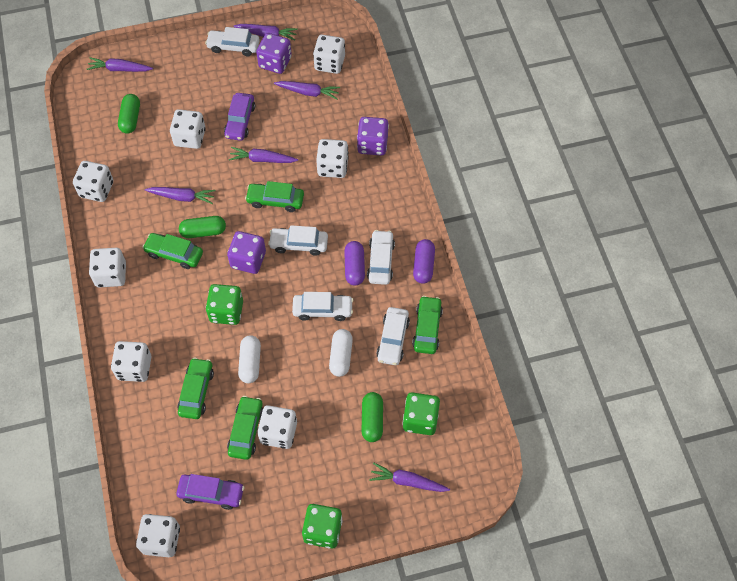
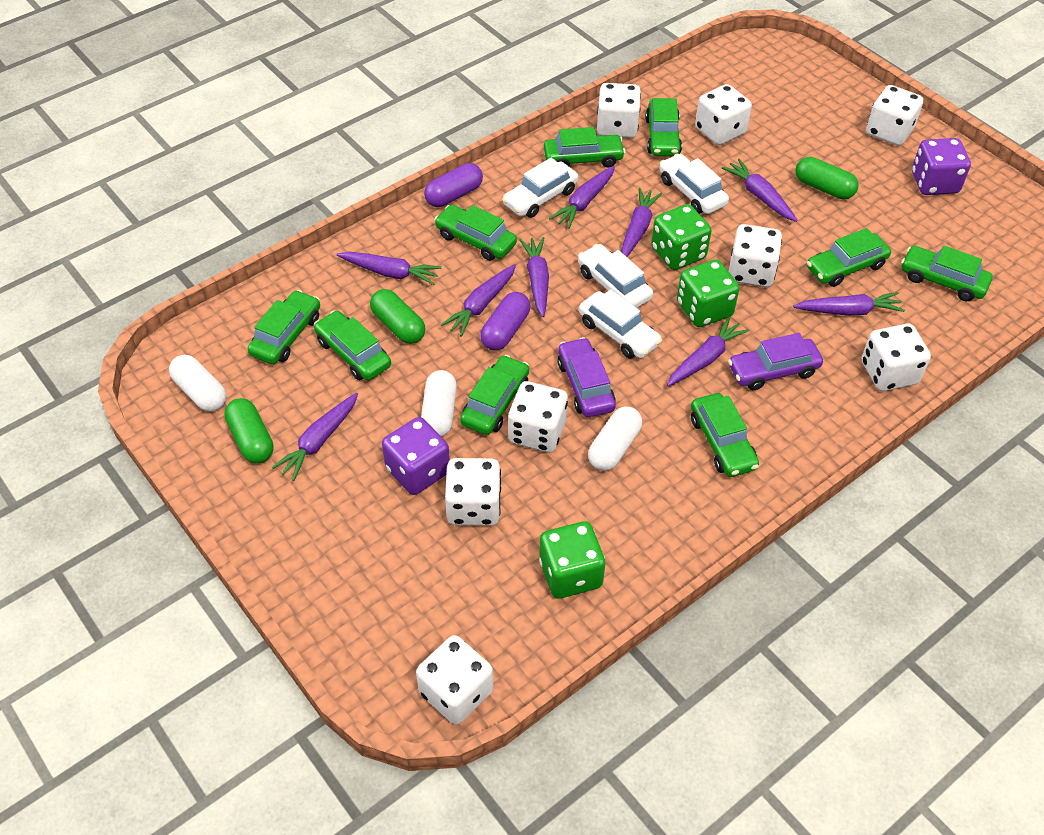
green car: 5 -> 9
purple carrot: 6 -> 9
purple dice: 3 -> 2
white capsule: 2 -> 3
white car: 5 -> 4

